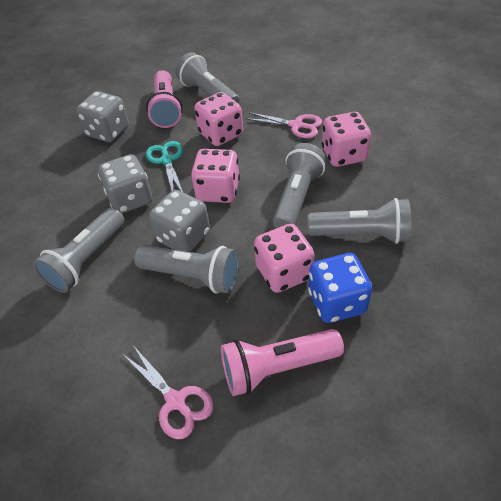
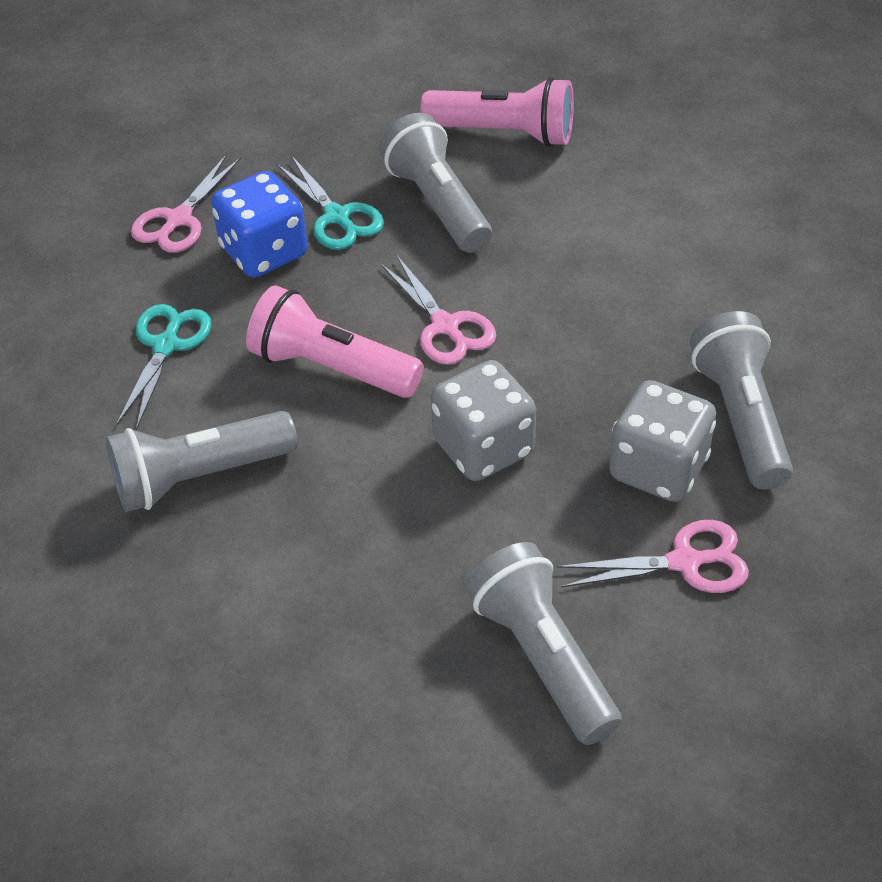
grey dice: 3 -> 2
grey flashlight: 5 -> 4
pink dice: 4 -> 0
pink scissors: 2 -> 3
turquoise scissors: 1 -> 2

